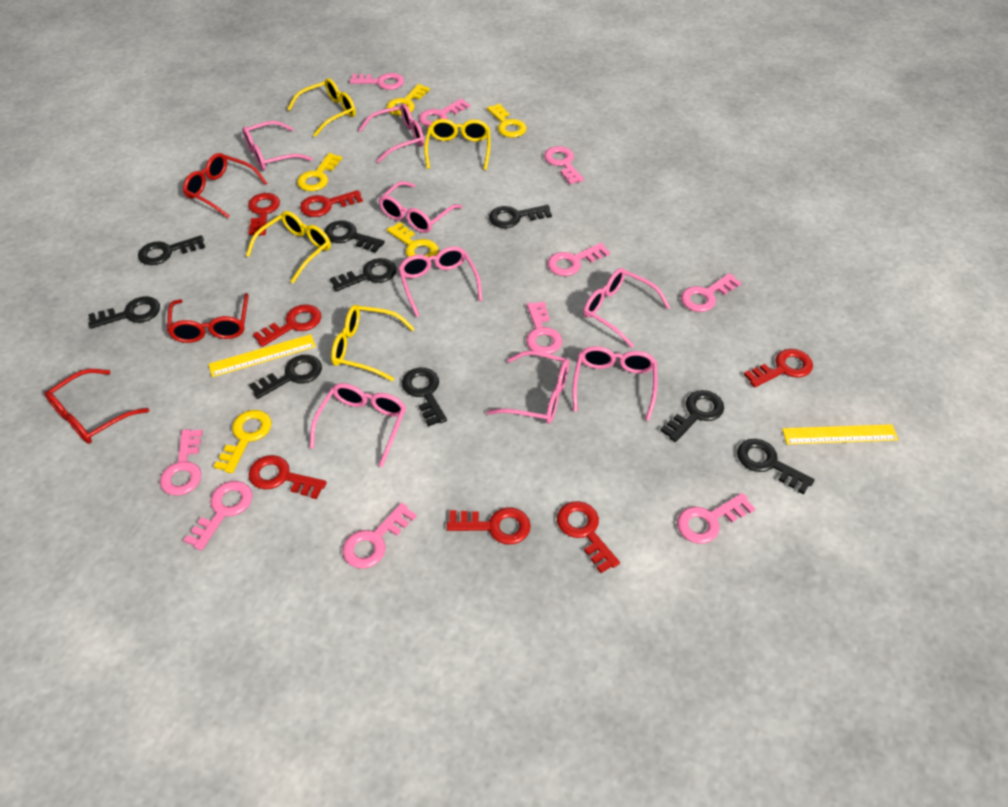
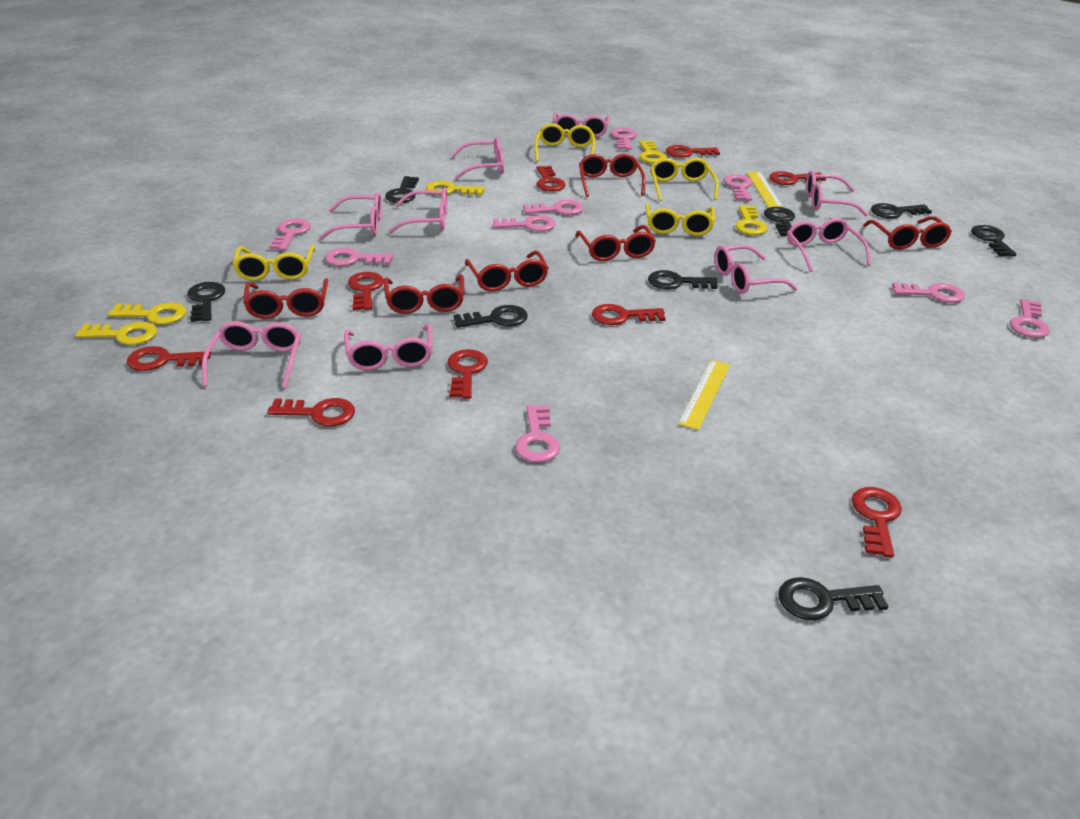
black key: 9 -> 8
pink glasses: 8 -> 9
pink key: 10 -> 9
red glasses: 3 -> 6
red key: 7 -> 9

